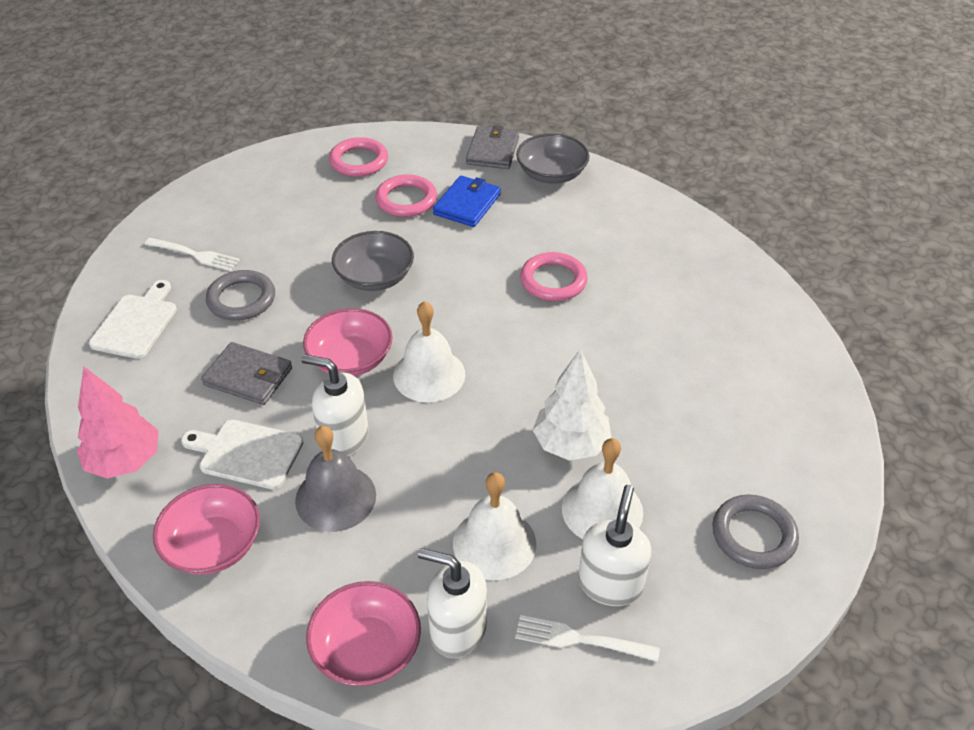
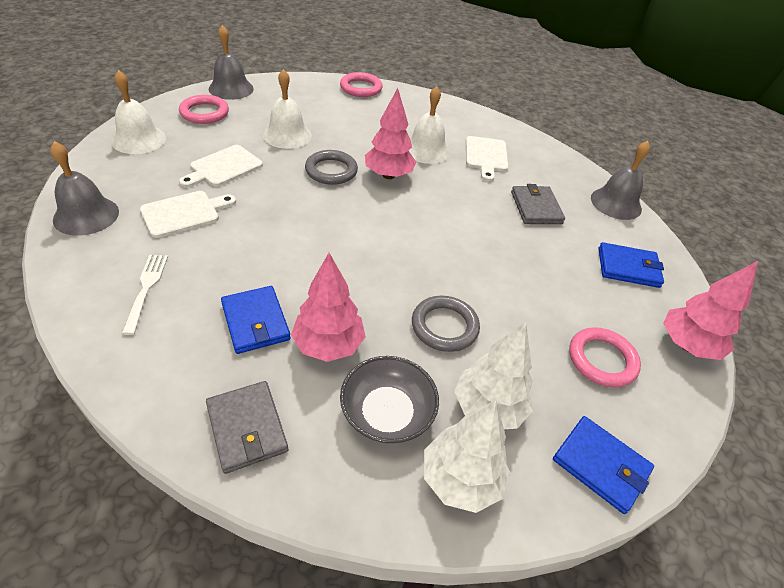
blue wallet: 1 -> 3
grey bell: 1 -> 3
grey bowl: 2 -> 1
pink bowl: 3 -> 0
pink tree: 1 -> 3
white cutting board: 2 -> 3
white fork: 2 -> 1
white soap dispenser: 3 -> 0
white tree: 1 -> 2

